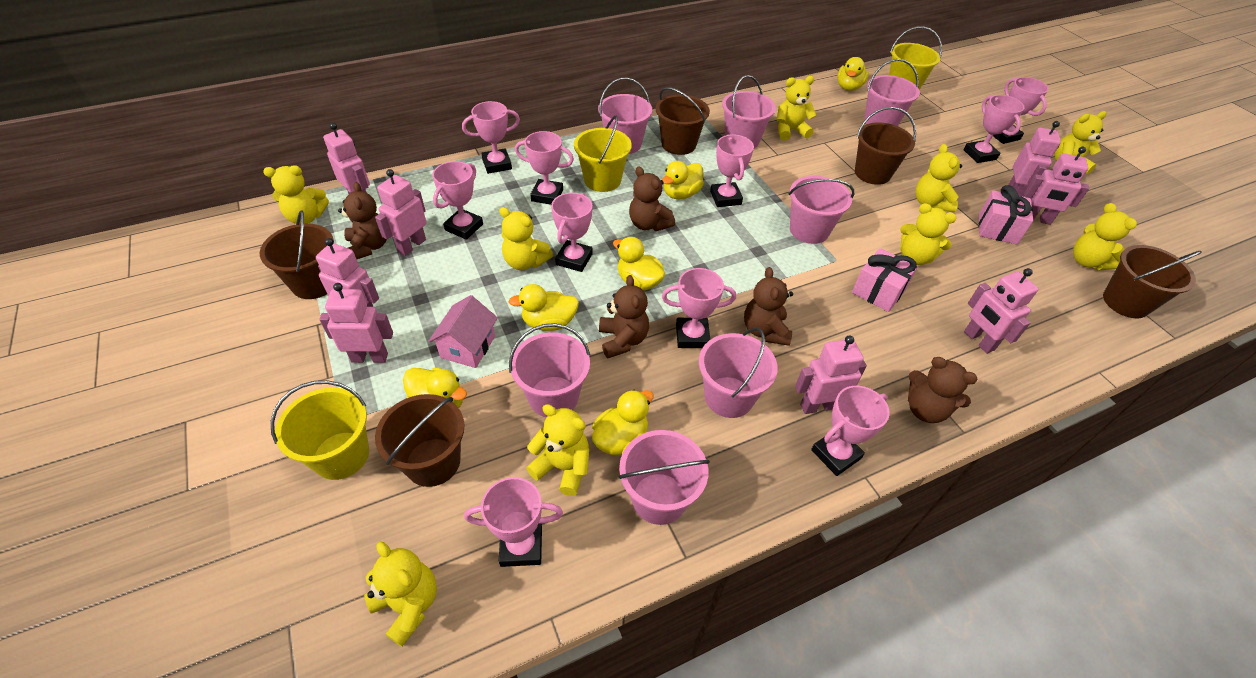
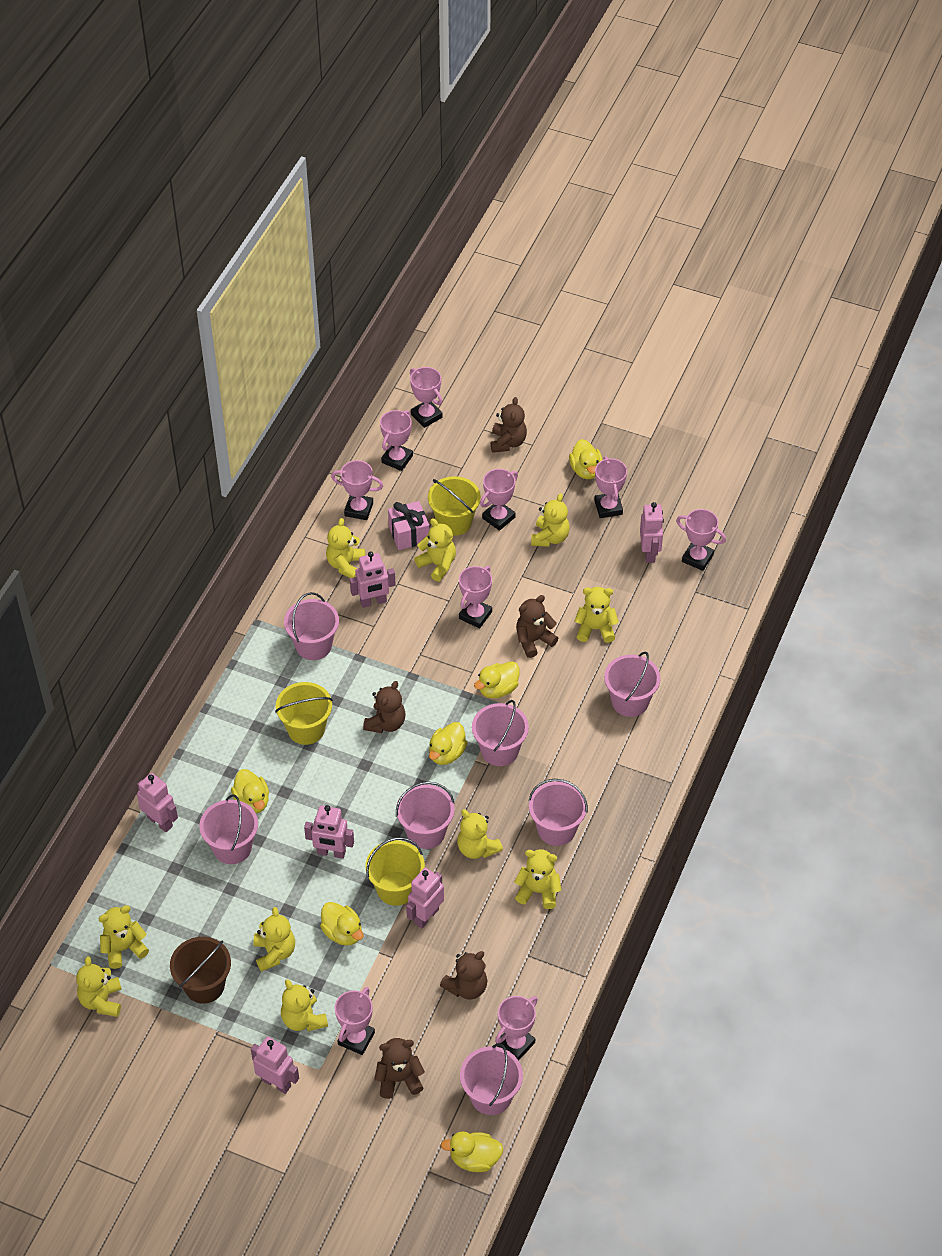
brown bucket: 5 -> 1
pink gift: 2 -> 1
pink house: 1 -> 0
pink robot: 8 -> 6
pink trophy: 10 -> 9
yellow teddy bear: 9 -> 10

